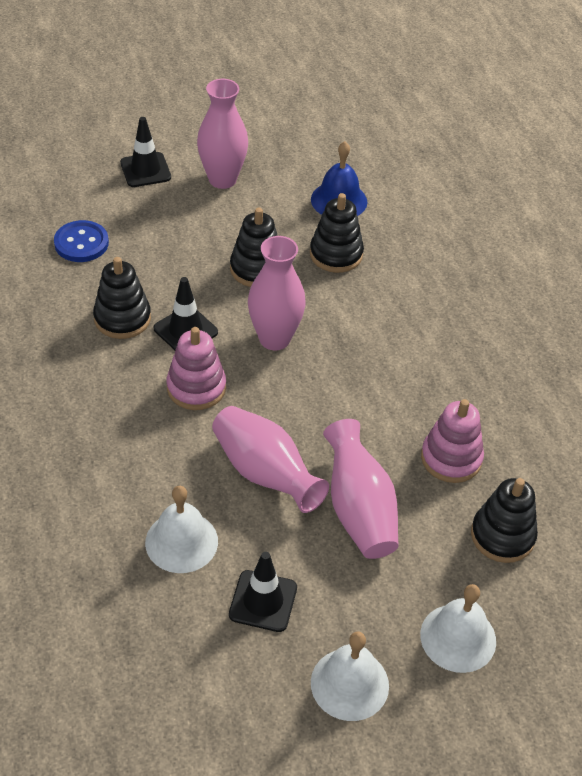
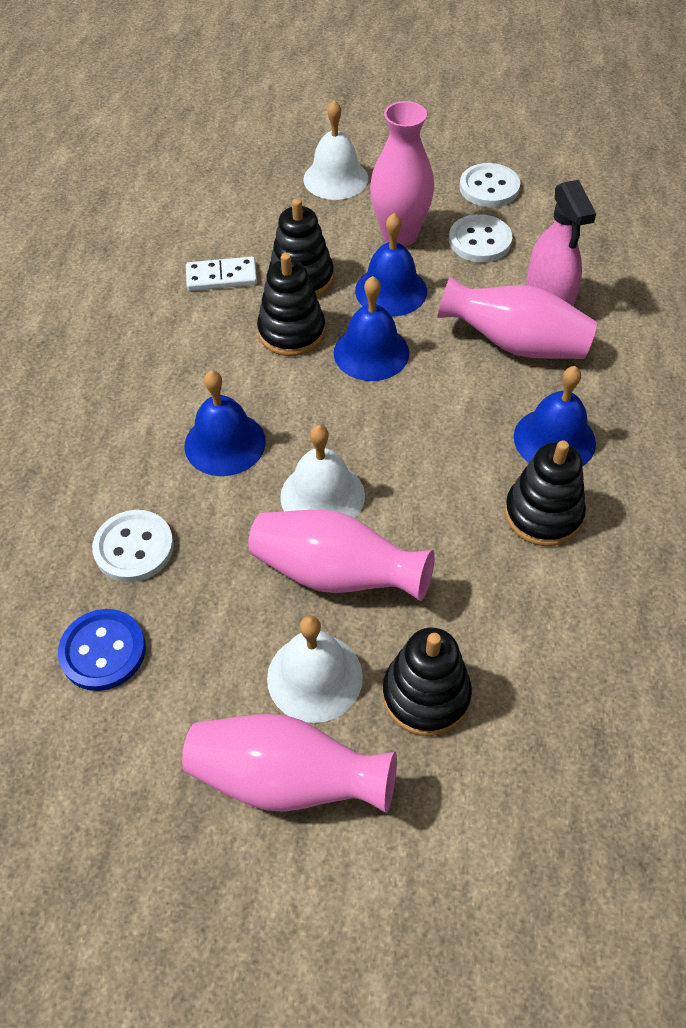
black traffic cone: 3 -> 0
blue bell: 1 -> 4
pink spray bottle: 0 -> 1
pink stacking toy: 2 -> 0
white button: 0 -> 3
white domino: 0 -> 1

